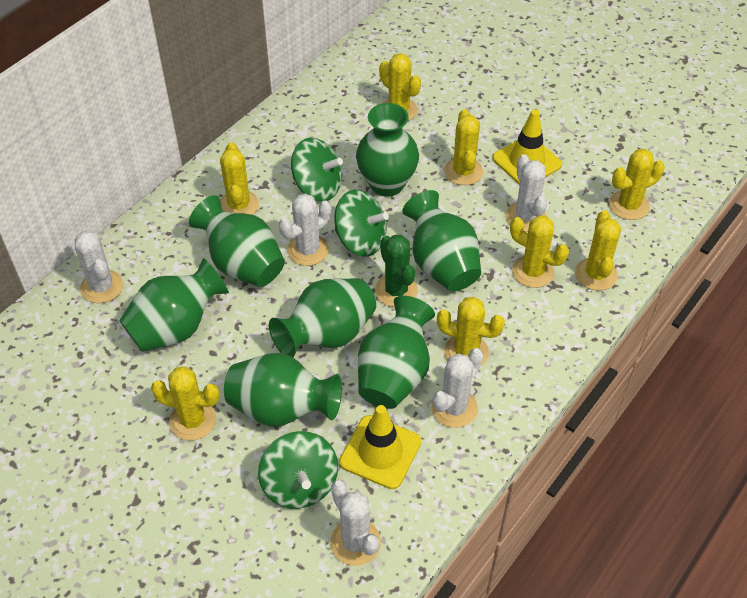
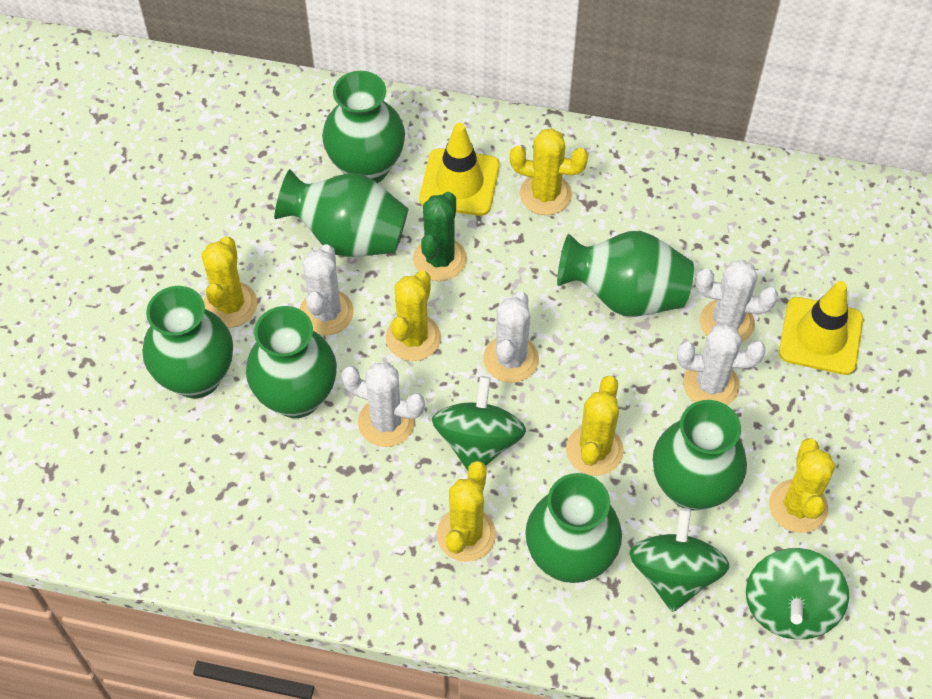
yellow cactus: 8 -> 6

